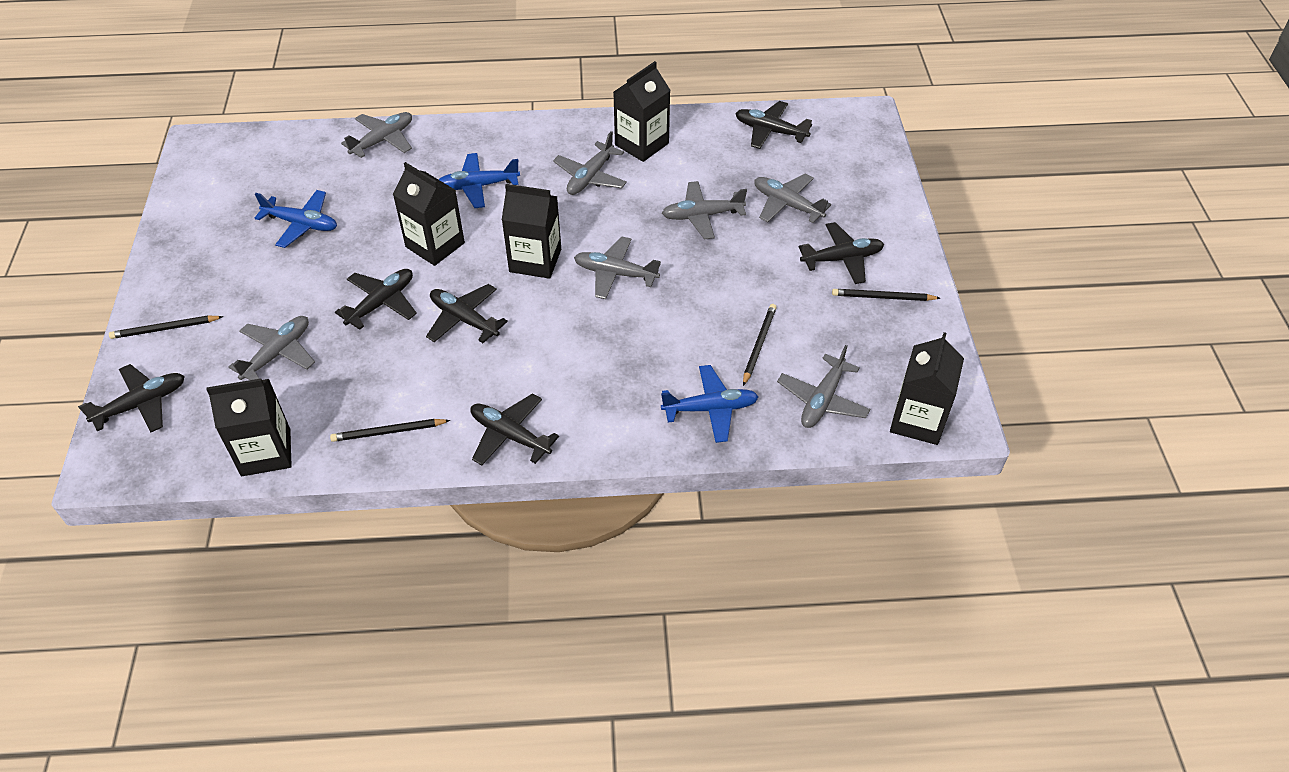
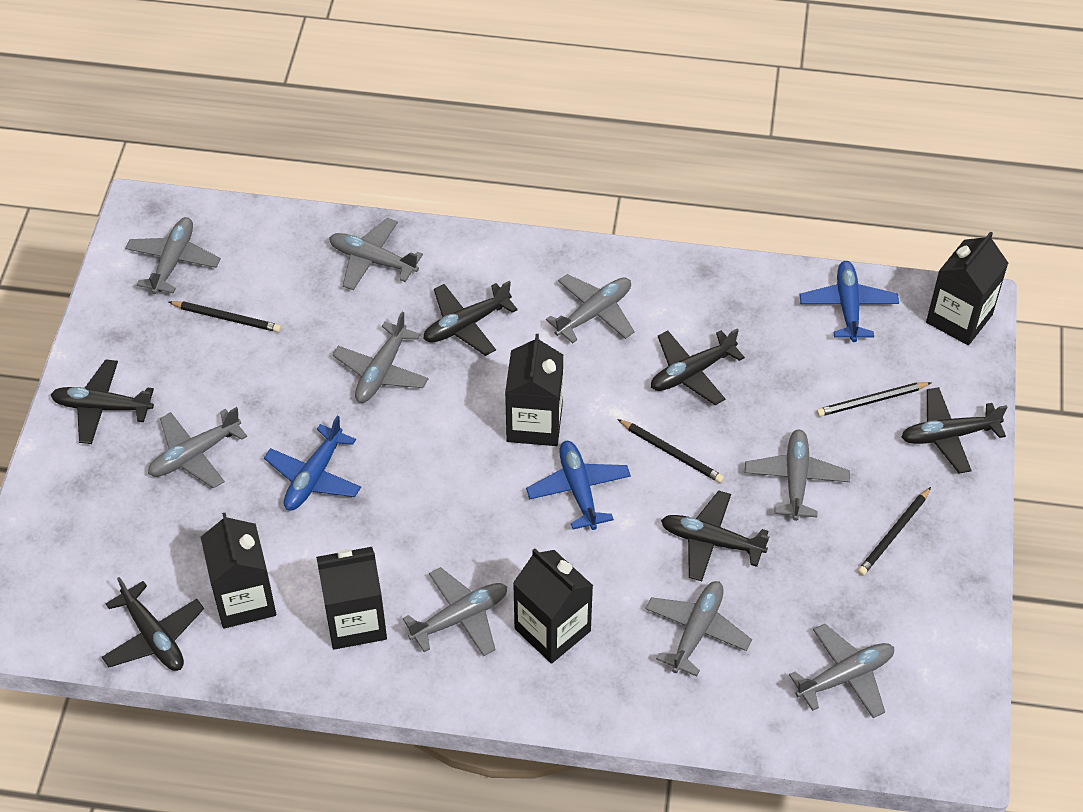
grey plane: 7 -> 9

